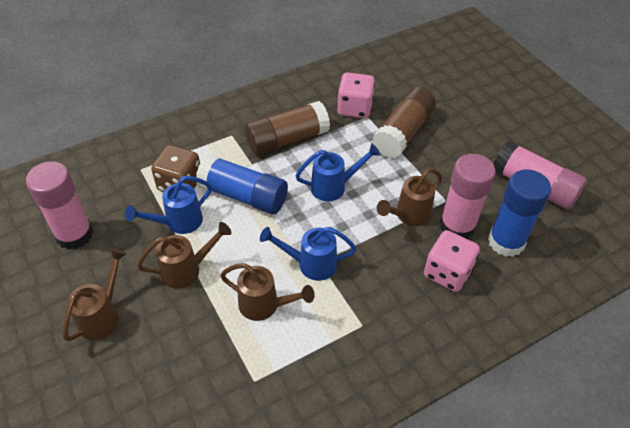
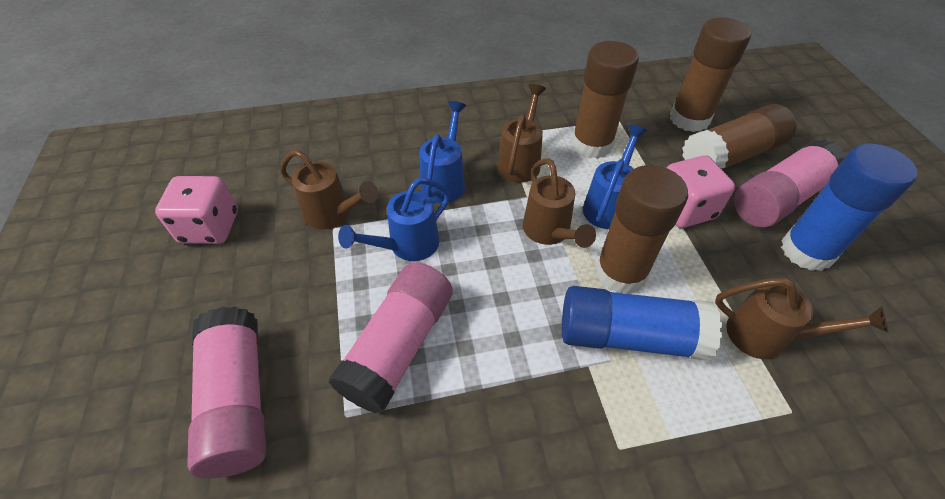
brown dice: 1 -> 0
brown glue stick: 2 -> 4

